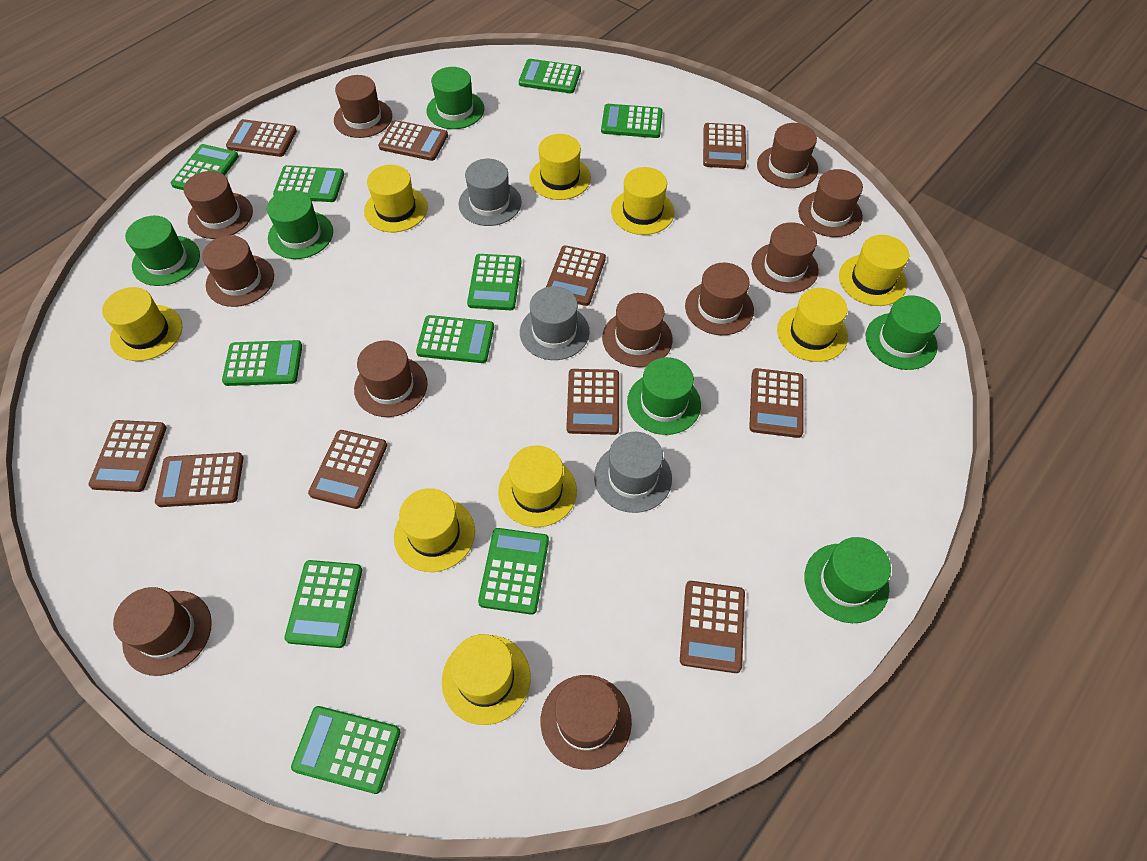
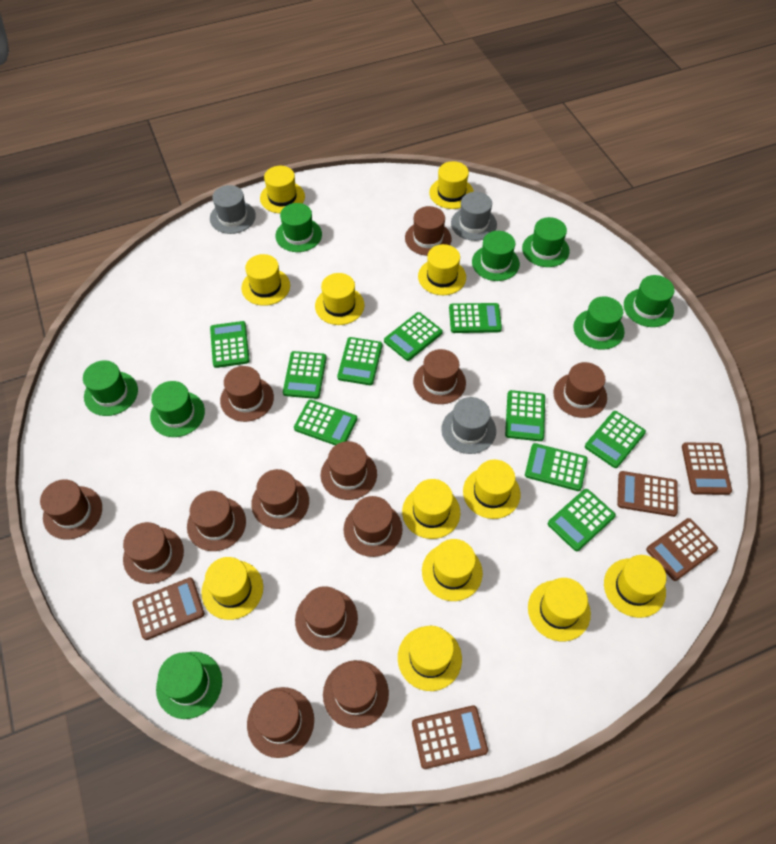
brown calculator: 10 -> 5
brown hat: 11 -> 13
green hat: 6 -> 8
yellow hat: 9 -> 12

